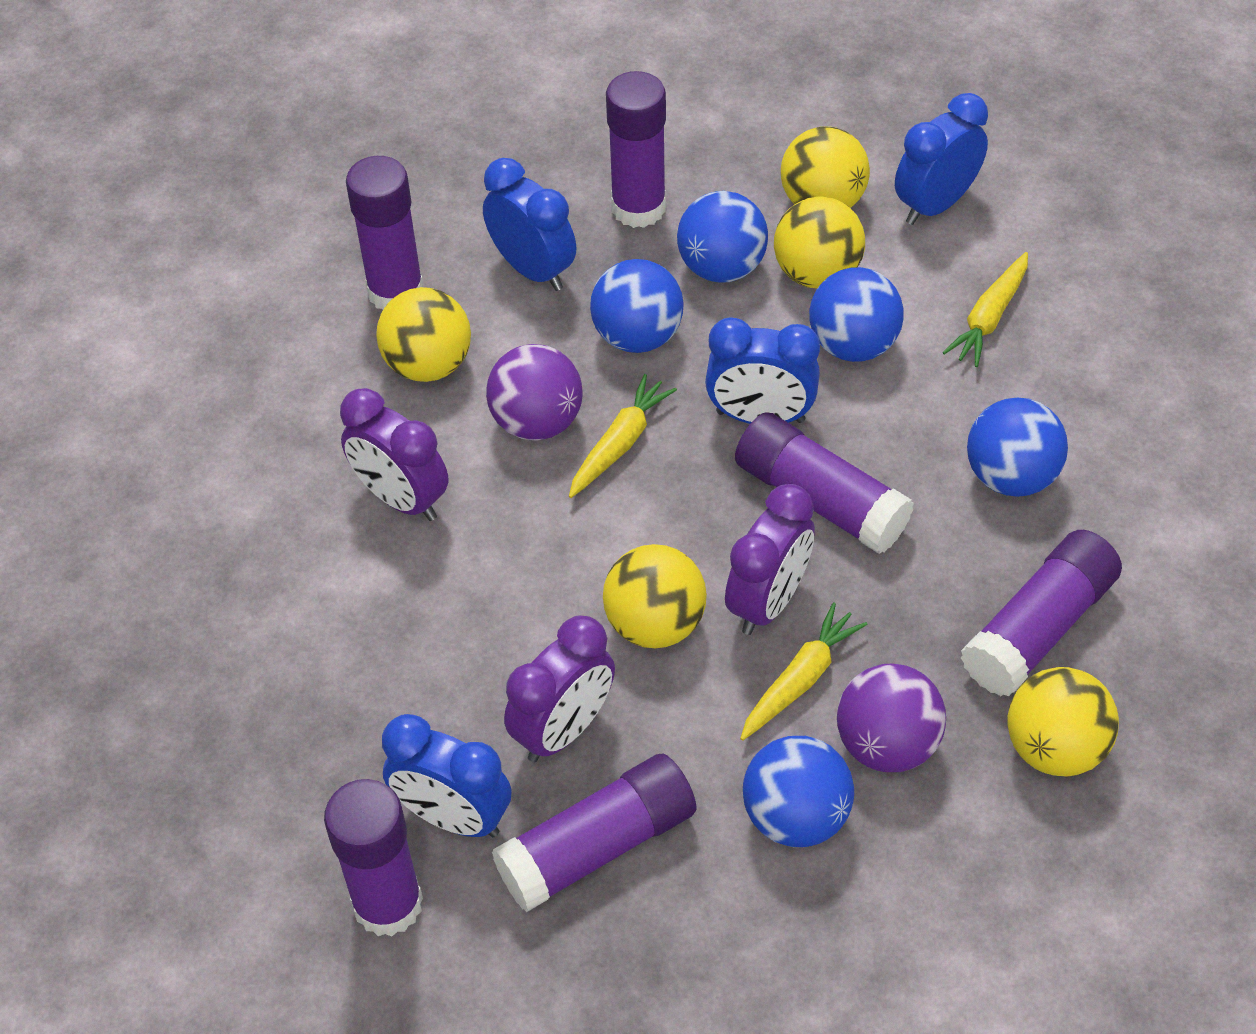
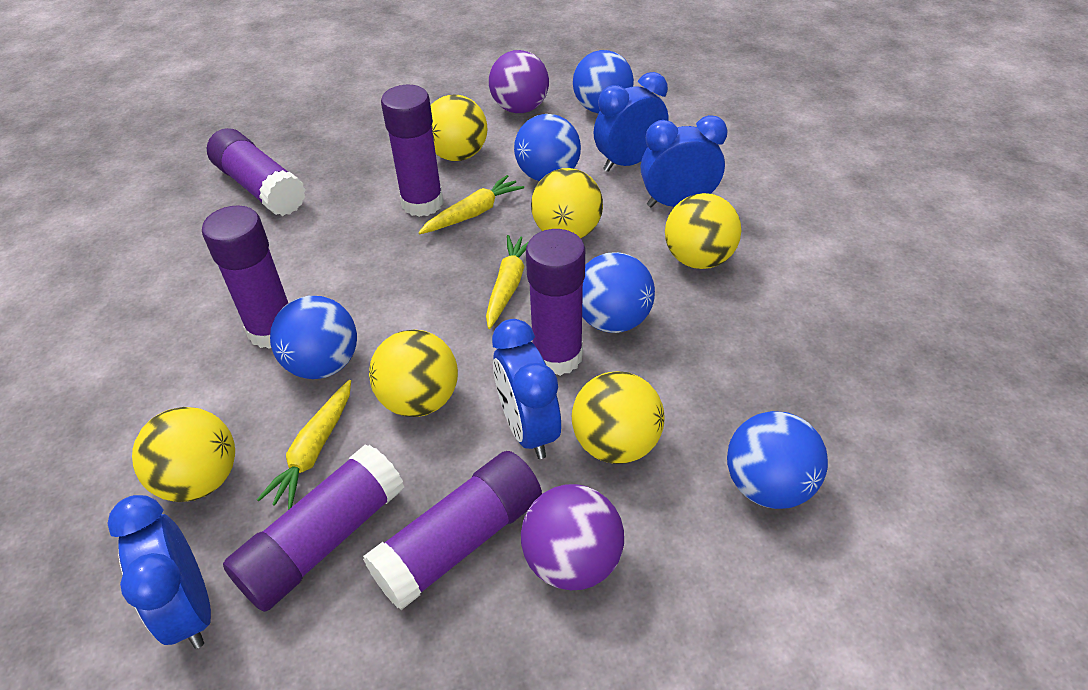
purple clock: 3 -> 0
yellow ball: 5 -> 6

